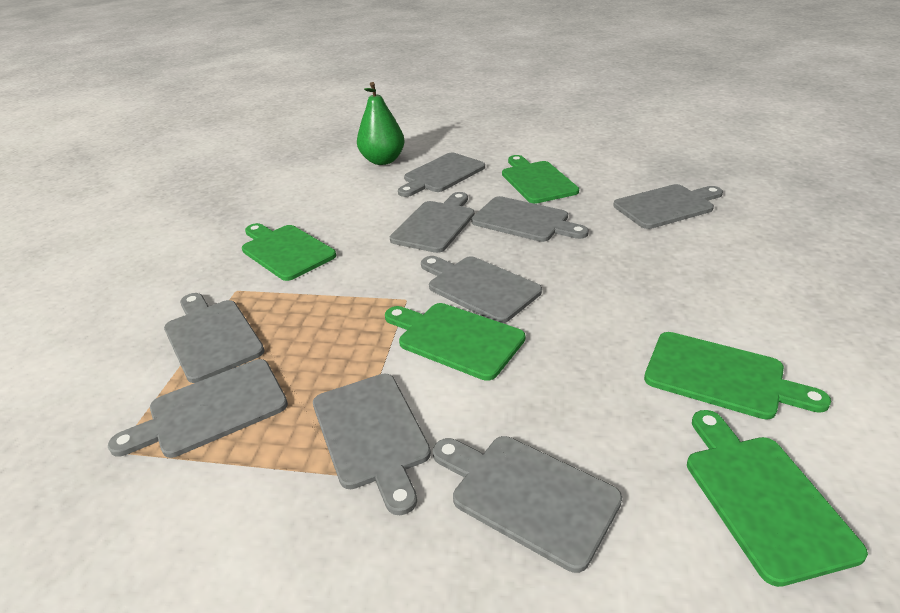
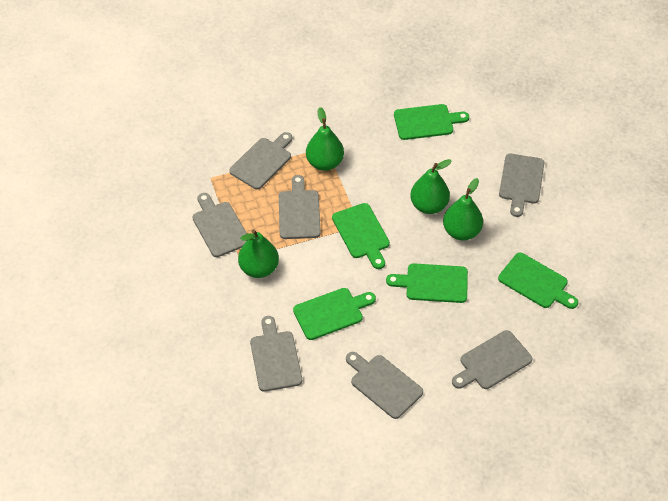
green pear: 1 -> 4
grey cutting board: 9 -> 7

